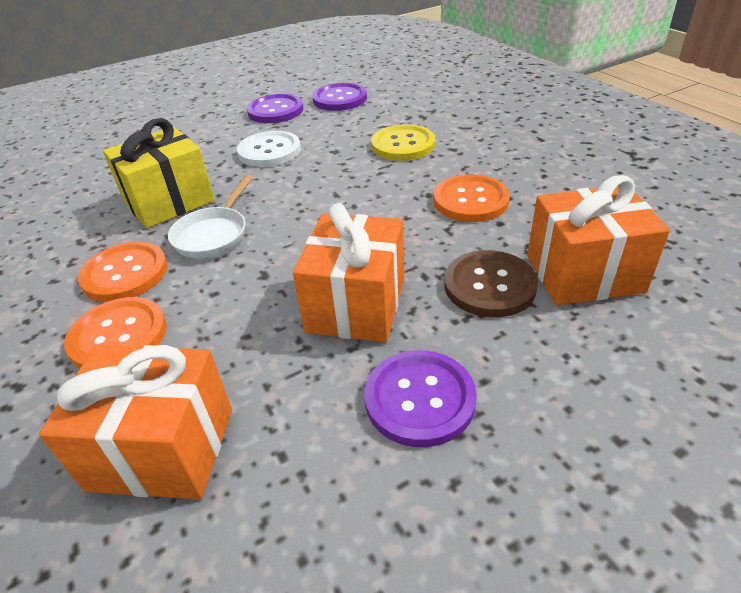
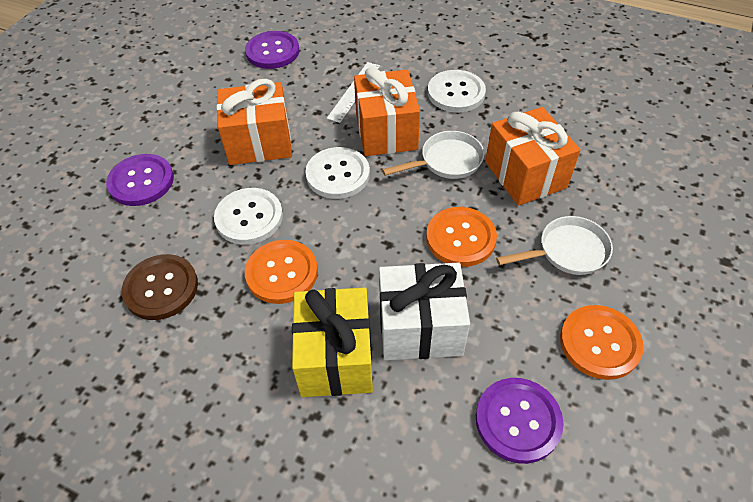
white button: 1 -> 3
white gift: 0 -> 1
white pan: 1 -> 2
white ruler: 0 -> 1
yellow button: 1 -> 0

